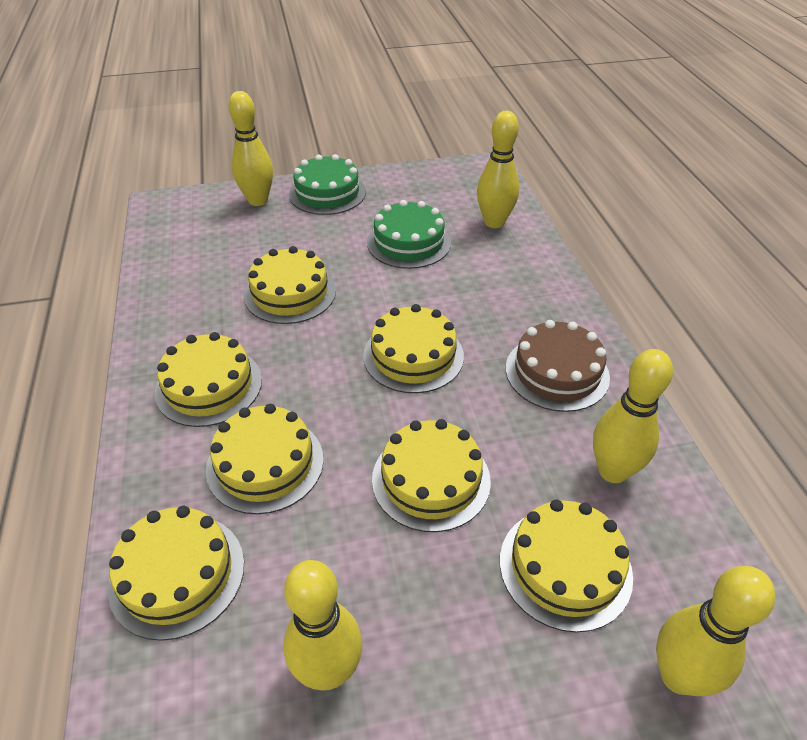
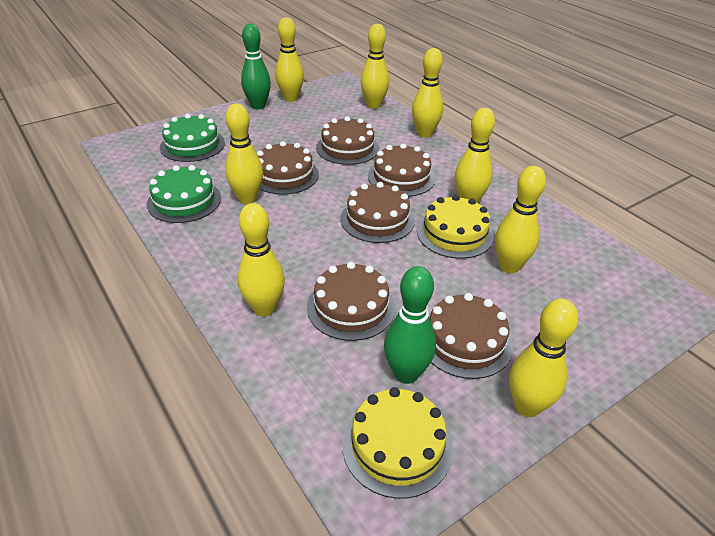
brown cake: 1 -> 6
green bowling pin: 0 -> 2
yellow bowling pin: 5 -> 8
yellow cake: 7 -> 2

